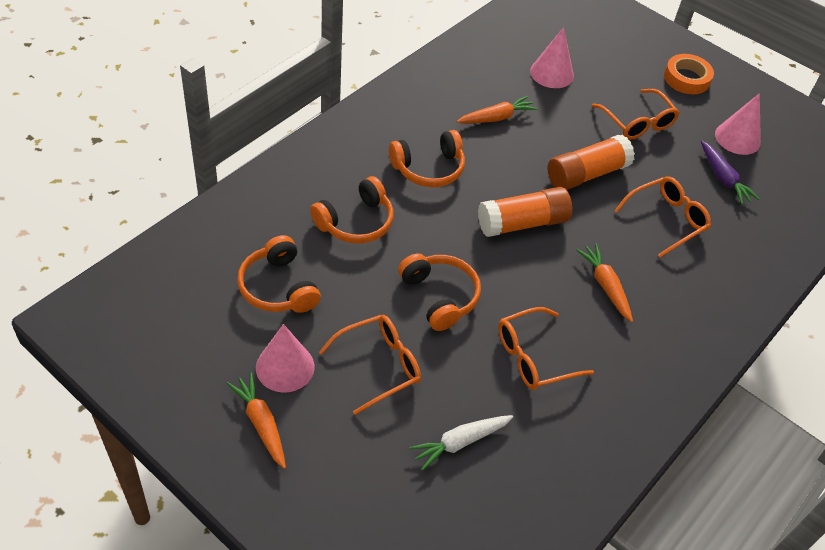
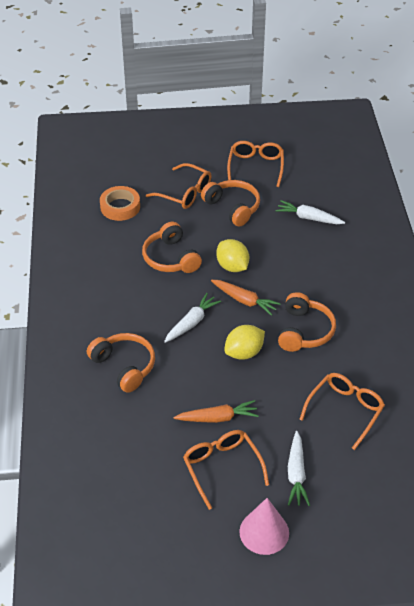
orange carrot: 3 -> 2
orange glue stick: 2 -> 0
pink cone: 3 -> 1
purple carrot: 1 -> 0
white carrot: 1 -> 3
yellow lemon: 0 -> 2

